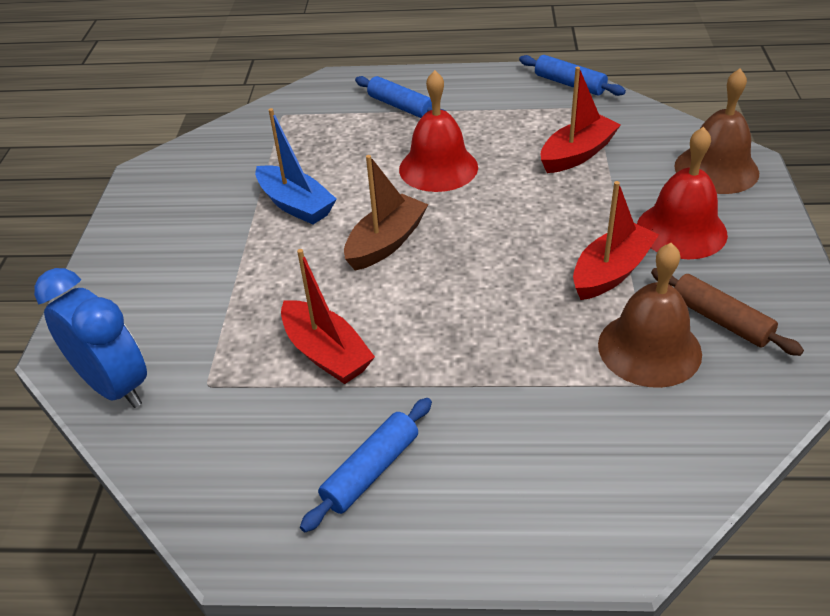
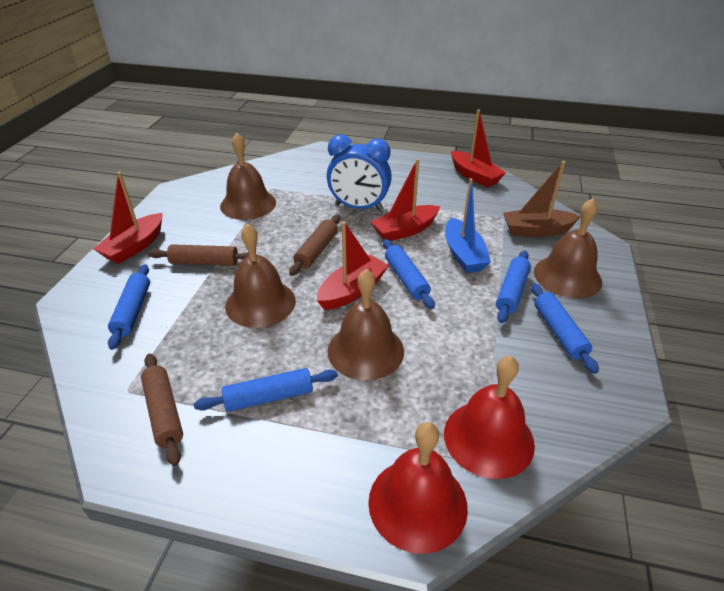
blue rolling pin: 3 -> 5
brown bell: 2 -> 4
brown rolling pin: 1 -> 3
red boat: 3 -> 4

